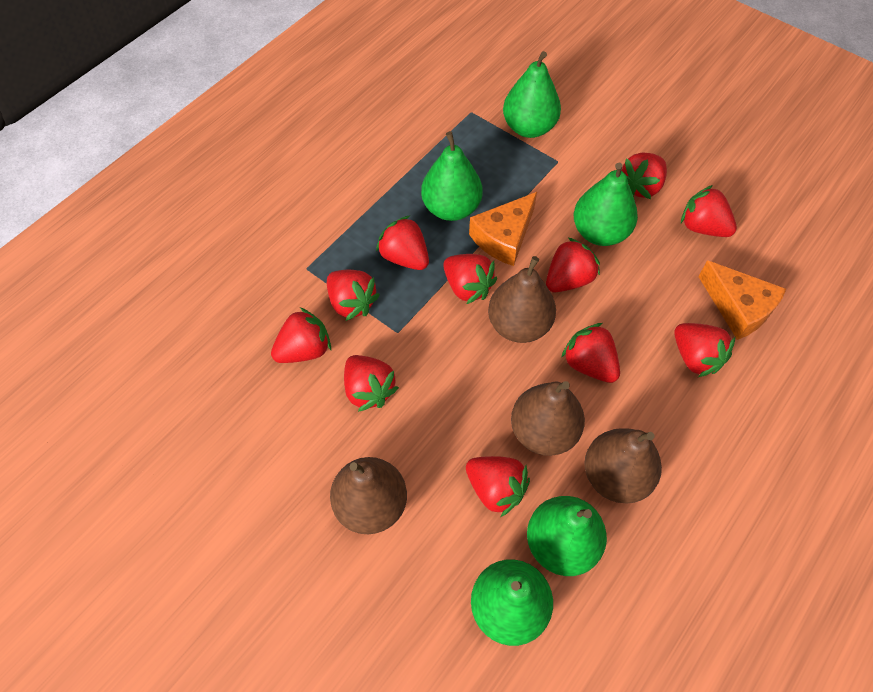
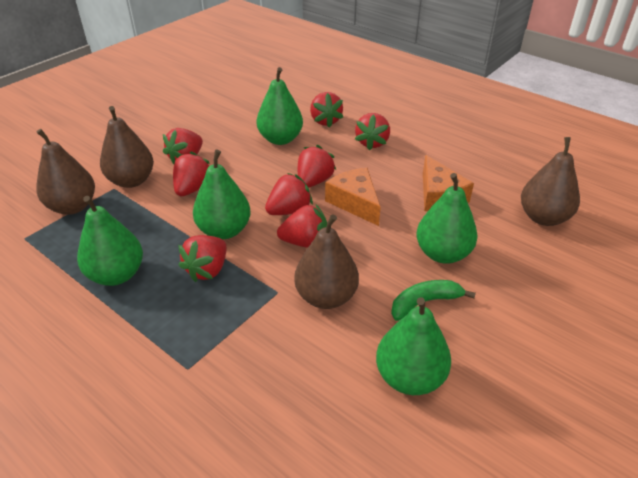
green banana: 0 -> 1
red strawberry: 11 -> 8

